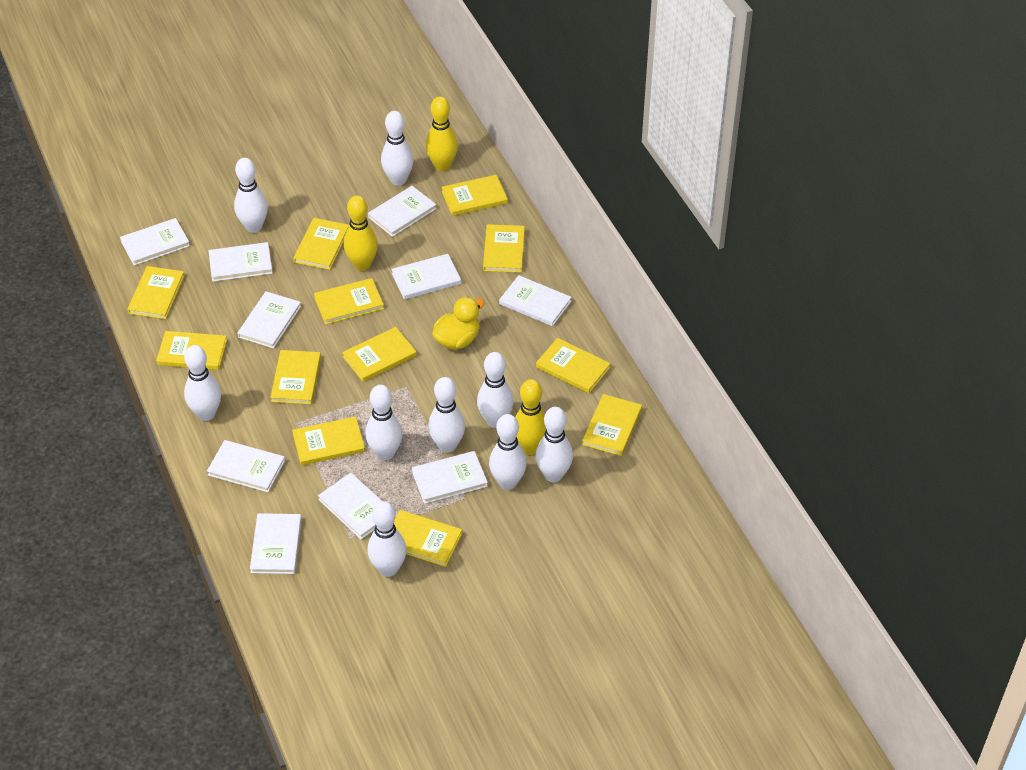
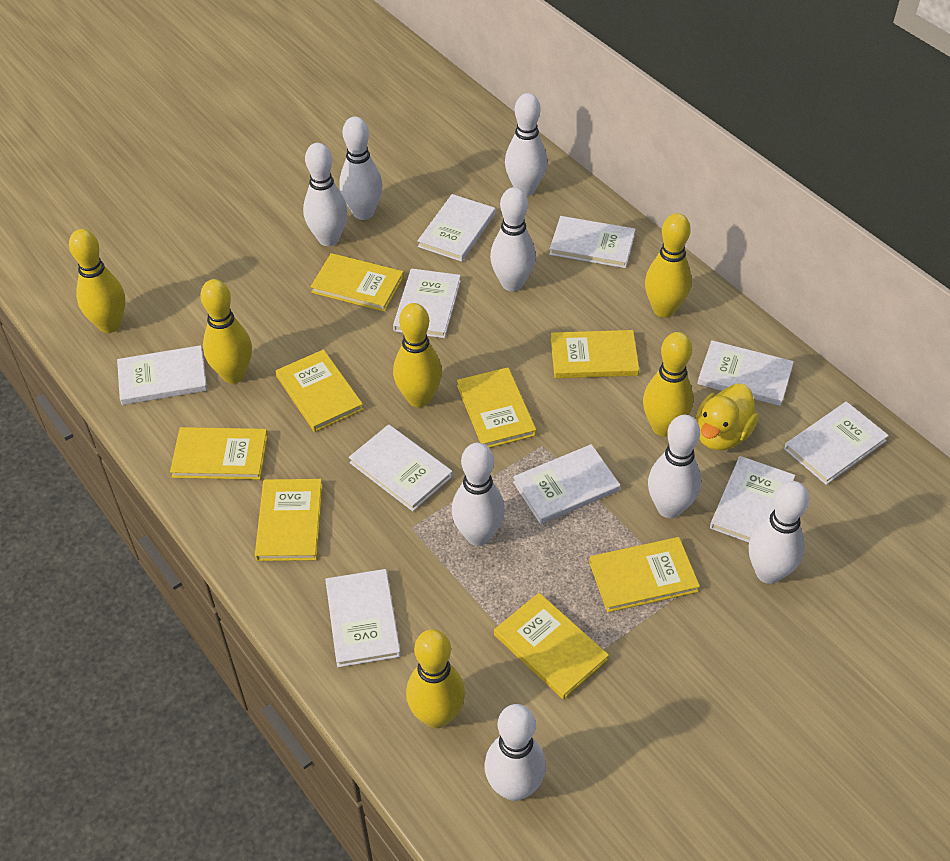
white bowling pin: 9 -> 8
yellow book: 12 -> 8
yellow bowling pin: 3 -> 6

